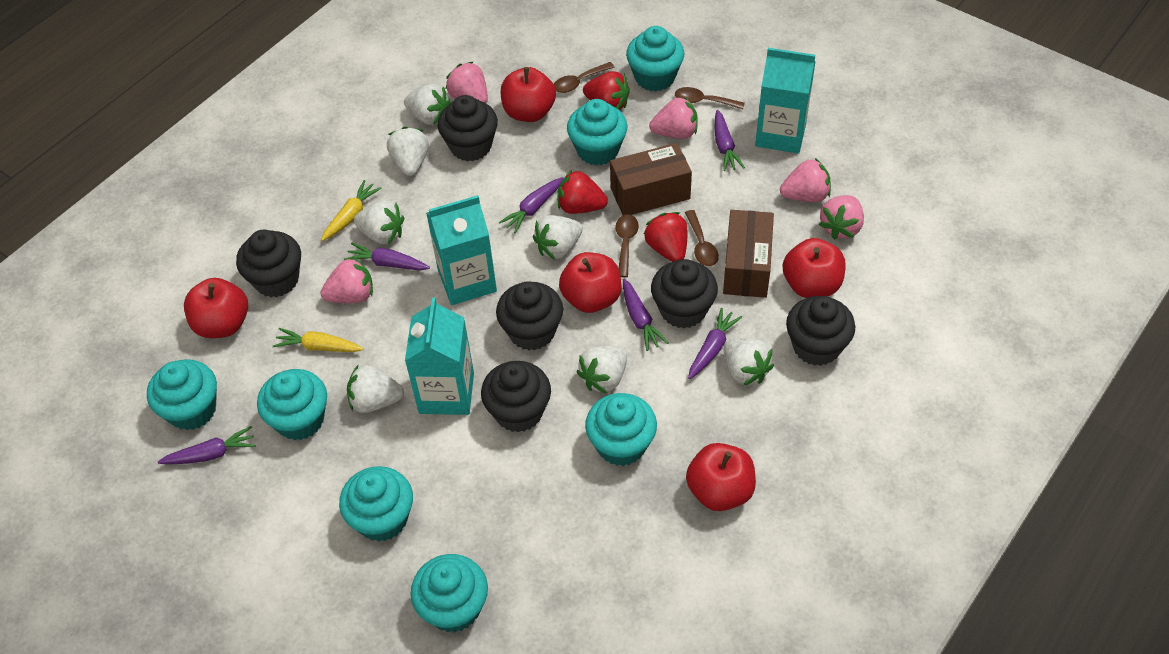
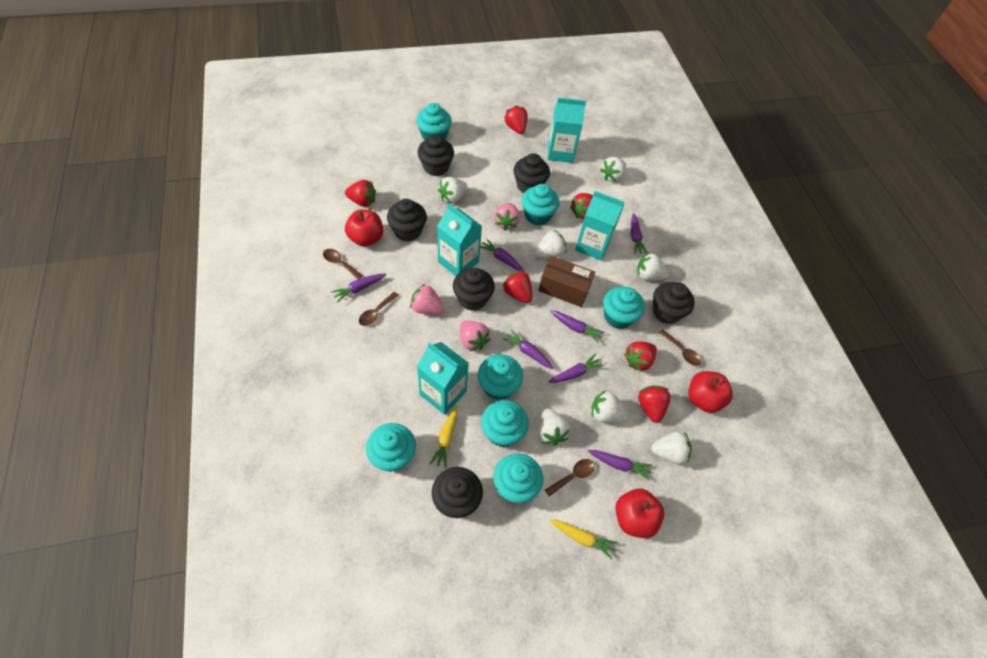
brown box: 2 -> 1
pink strawberry: 5 -> 3
purple carrot: 6 -> 7
red apple: 5 -> 3
red strawberry: 3 -> 6
turquoise carton: 3 -> 4

